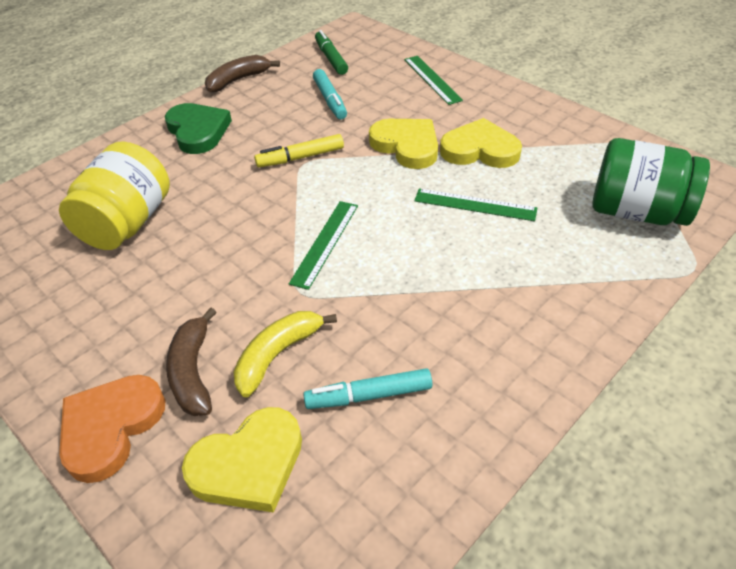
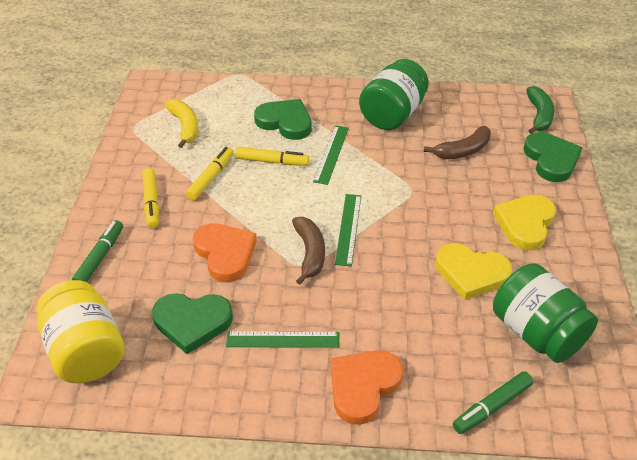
green banana: 0 -> 1
green heart: 1 -> 3
green jar: 1 -> 2
green marker: 1 -> 2
orange heart: 1 -> 2
turquoise marker: 2 -> 0
yellow heart: 3 -> 2
yellow marker: 1 -> 3

